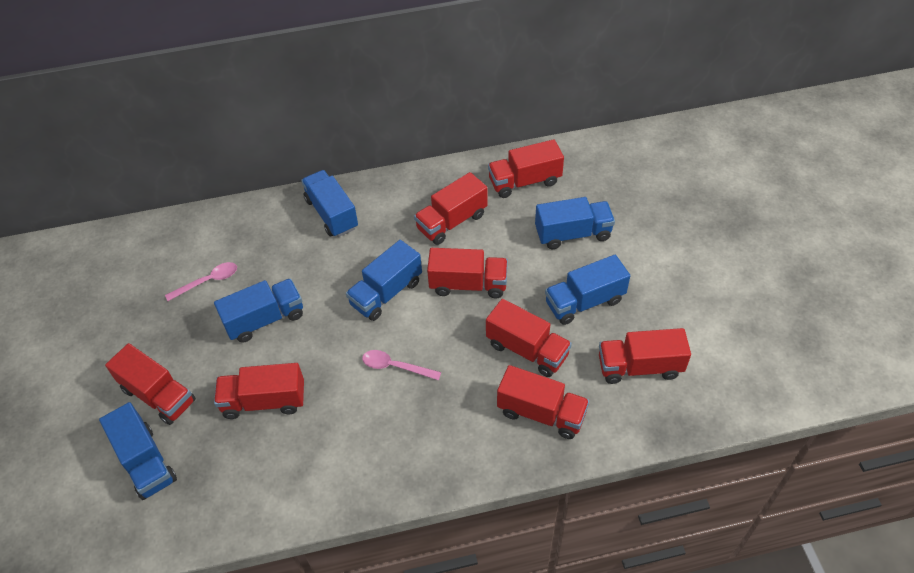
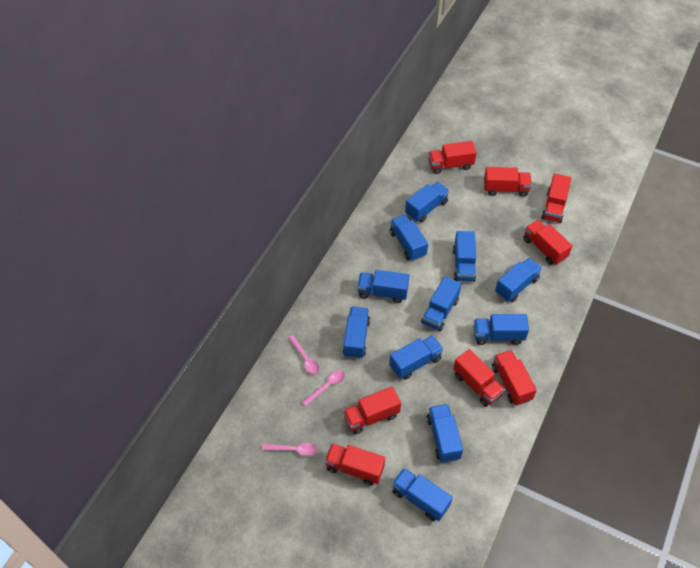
blue truck: 6 -> 11
pink spoon: 2 -> 3

